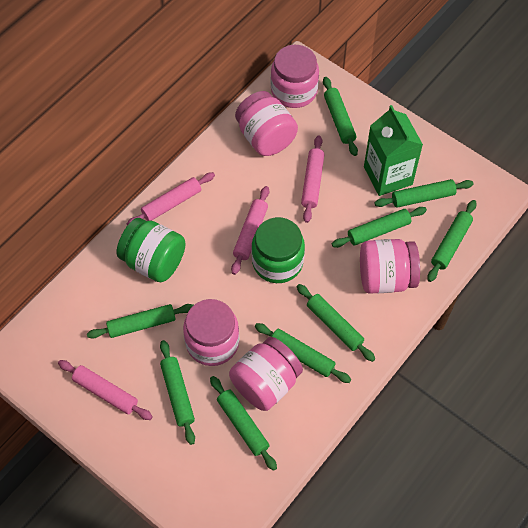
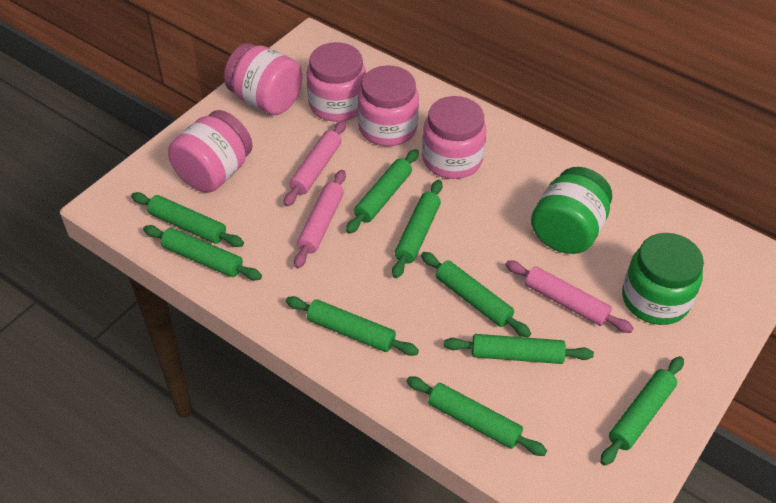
green carton: 1 -> 0
pink rolling pin: 4 -> 3

